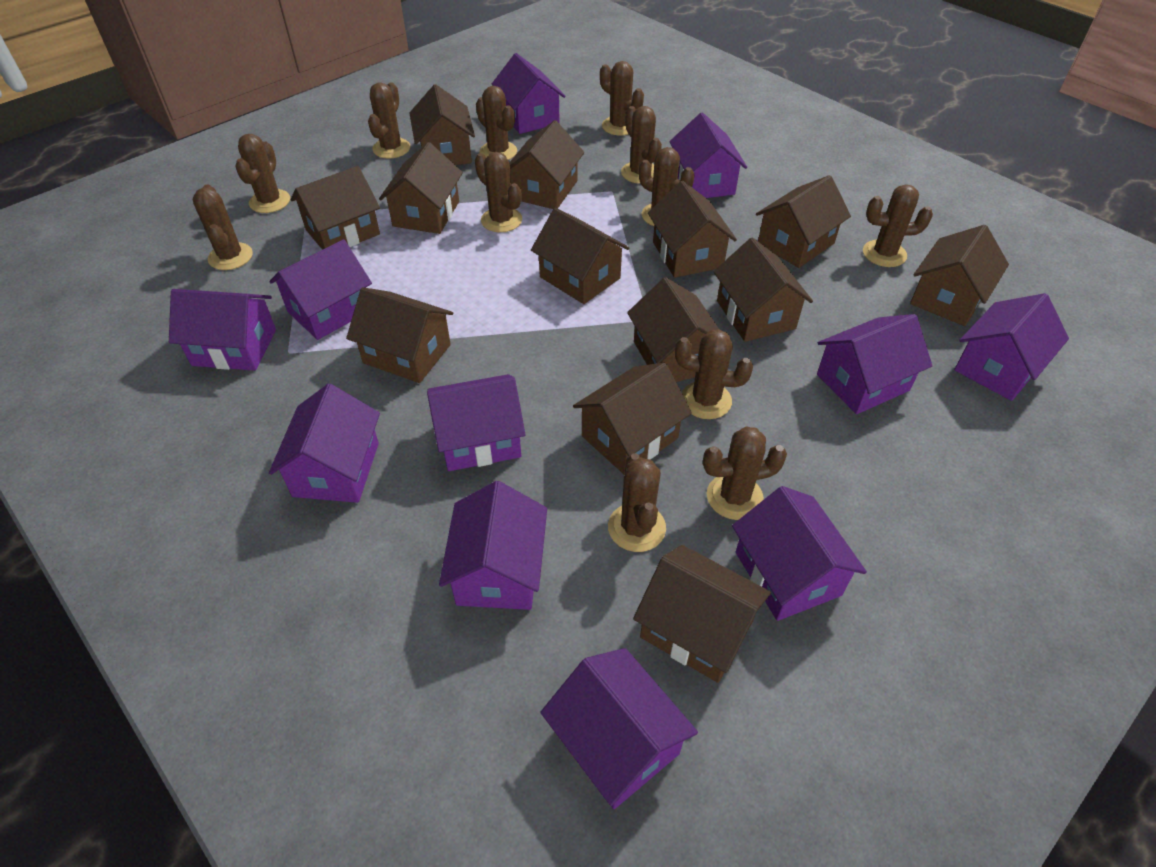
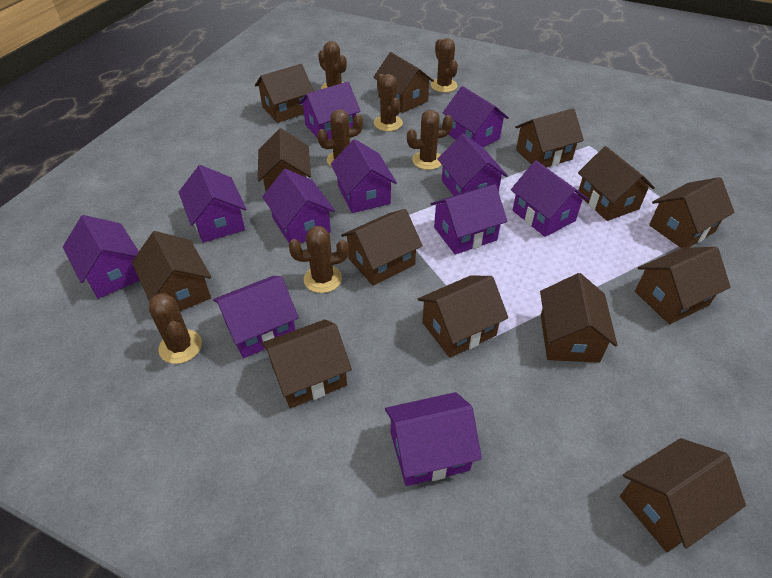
brown cactus: 12 -> 7

